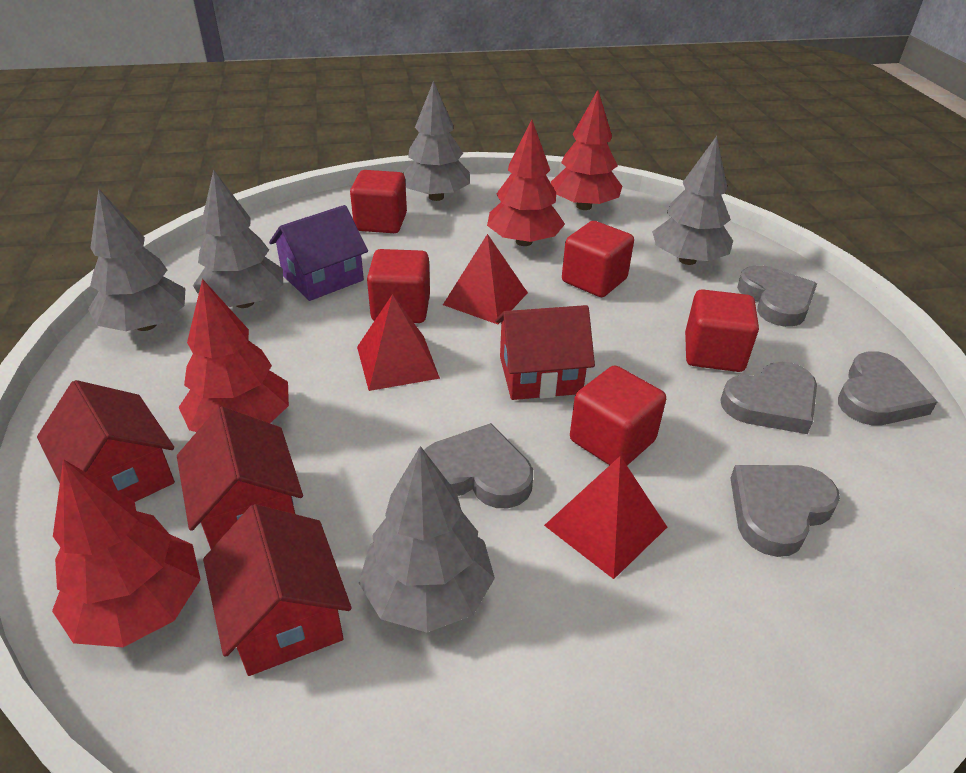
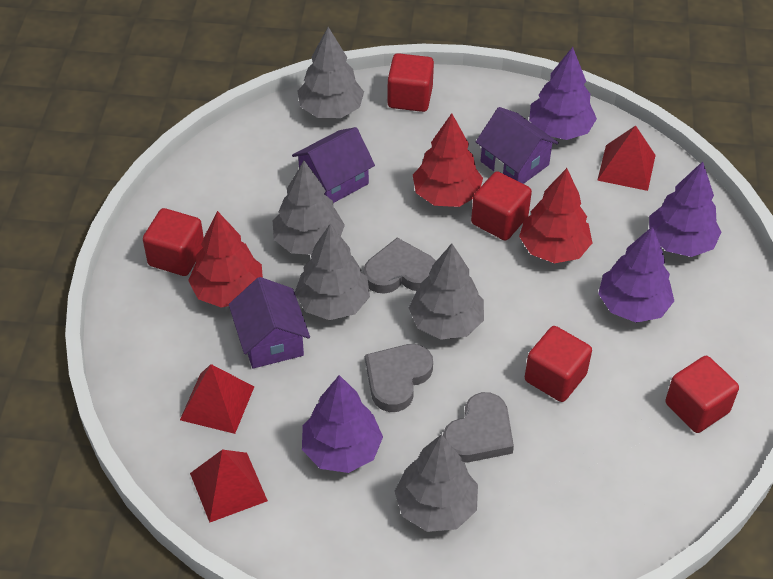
grey heart: 5 -> 3
purple house: 1 -> 3
purple tree: 0 -> 4
red house: 4 -> 0
red tree: 4 -> 3

